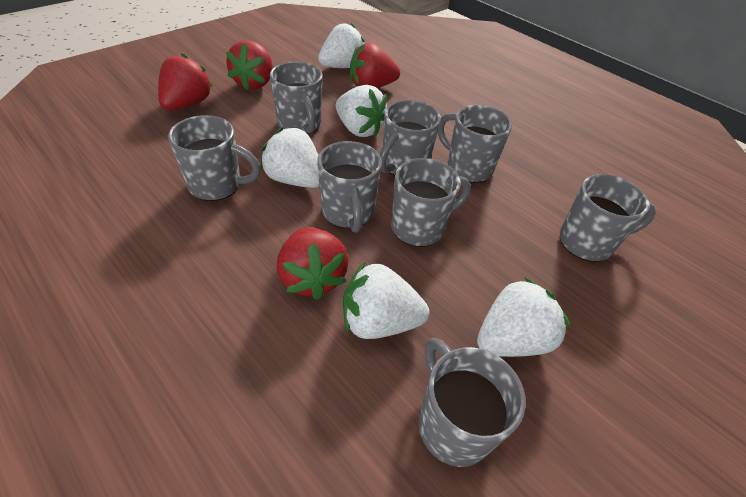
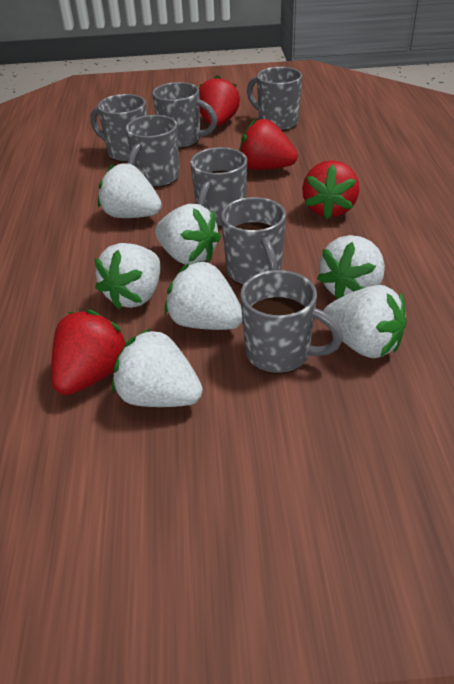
grey mug: 8 -> 7
white strawberry: 5 -> 7

